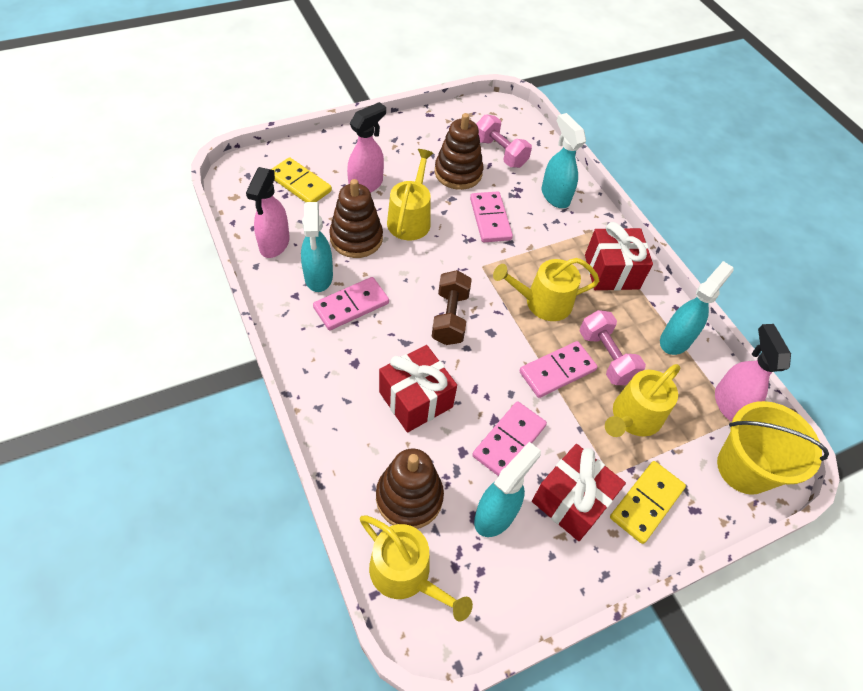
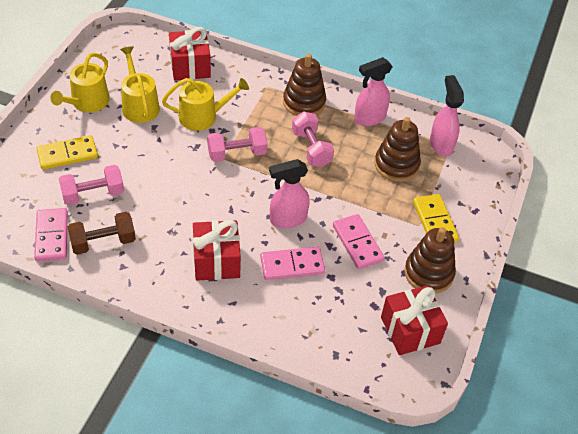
pink domino: 4 -> 3
pink dumbbell: 2 -> 3
turquoise spray bottle: 4 -> 0
yellow bucket: 1 -> 0
yellow watering can: 4 -> 3

